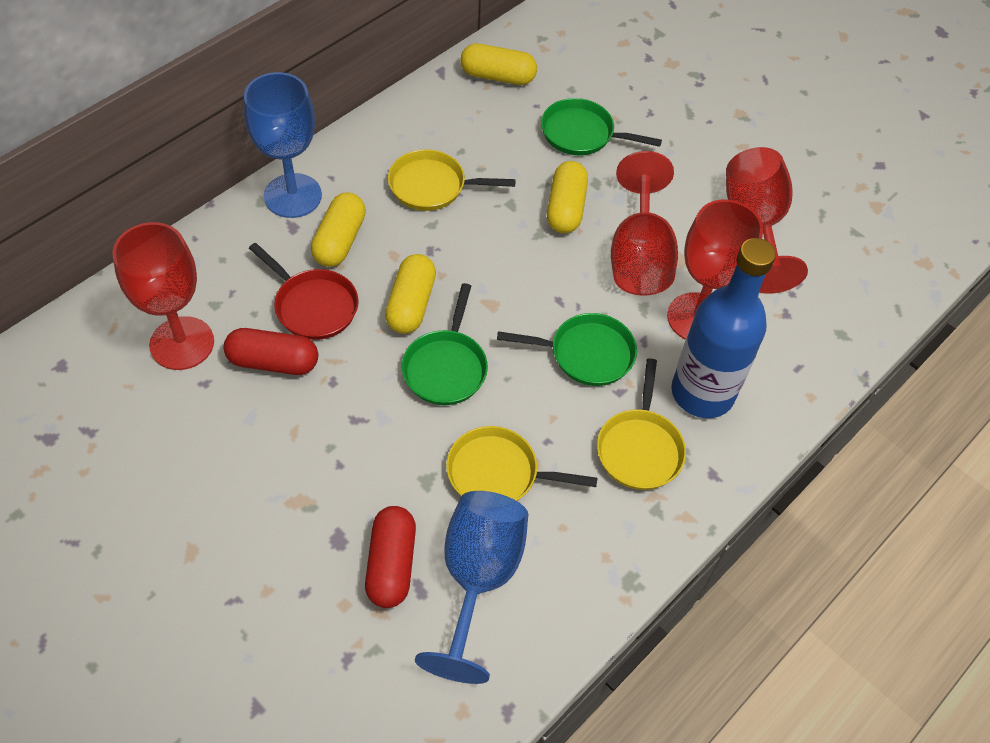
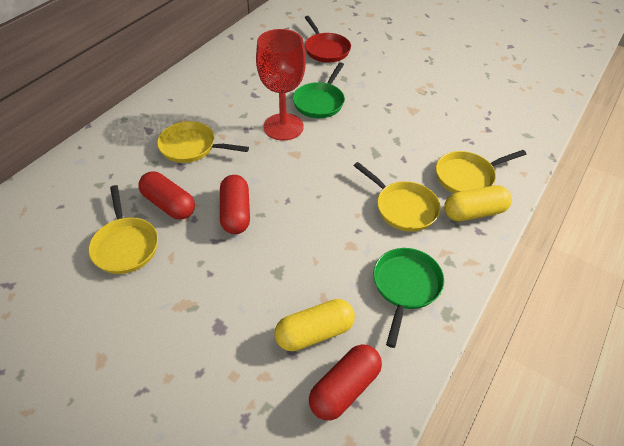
blue bottle: 1 -> 0
blue goblet: 2 -> 0
green pan: 3 -> 2
red capsule: 2 -> 3
red goblet: 4 -> 1
yellow capsule: 4 -> 2
yellow pan: 3 -> 4

